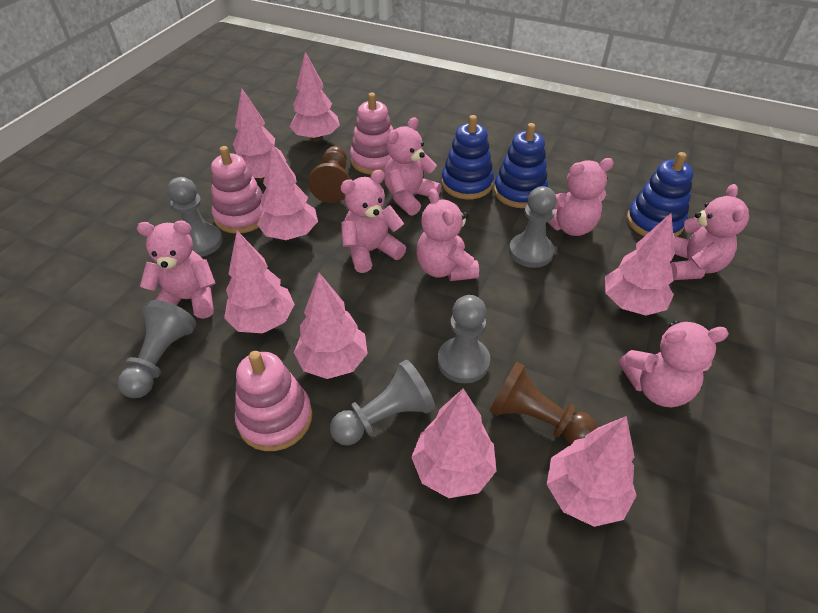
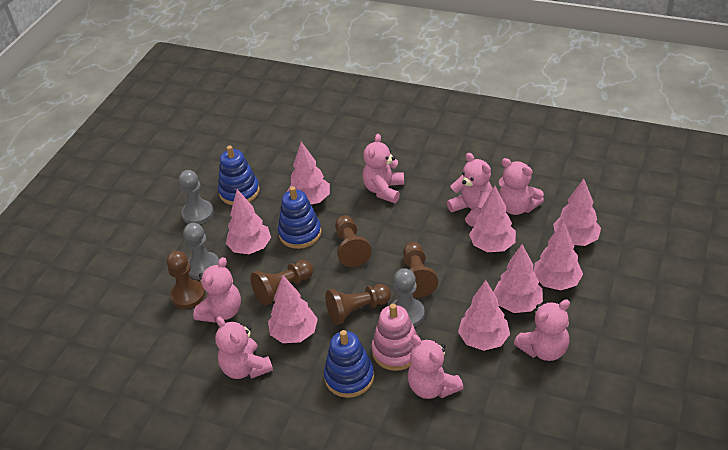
brown pawn: 2 -> 5
grey pawn: 5 -> 3
pink stacking toy: 3 -> 1

